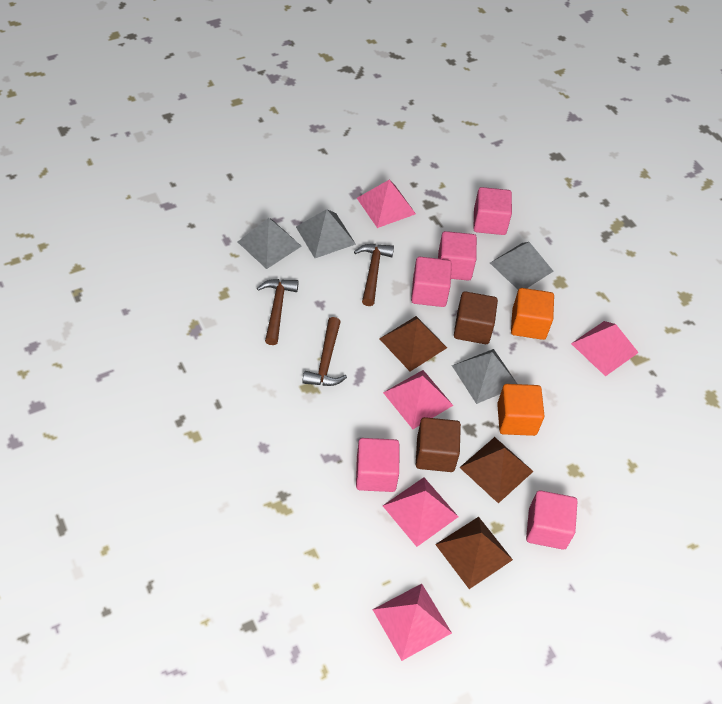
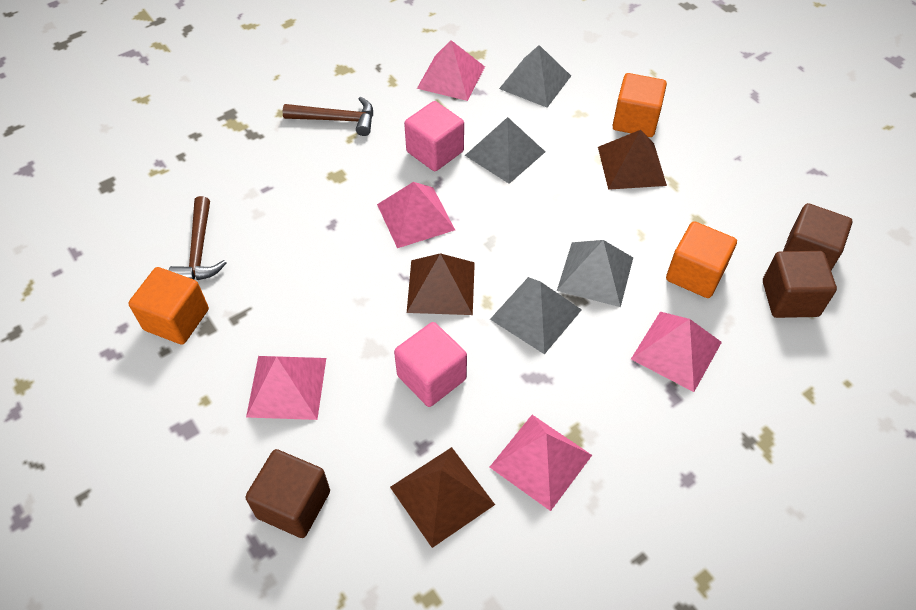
brown cube: 2 -> 3
brown hammer: 3 -> 2
orange cube: 2 -> 3
pink cube: 5 -> 2

